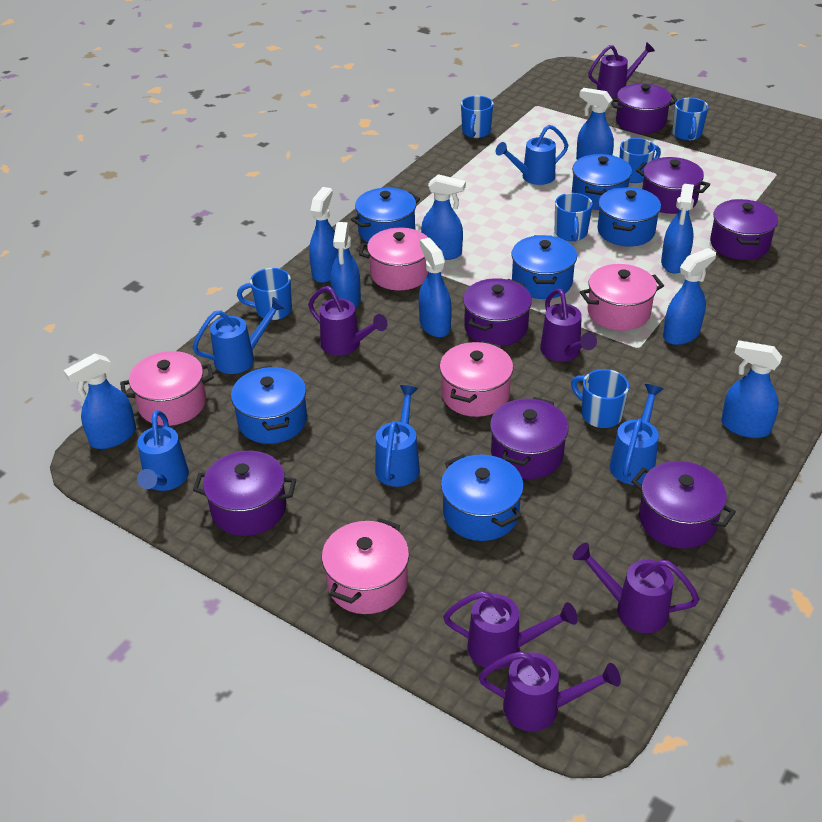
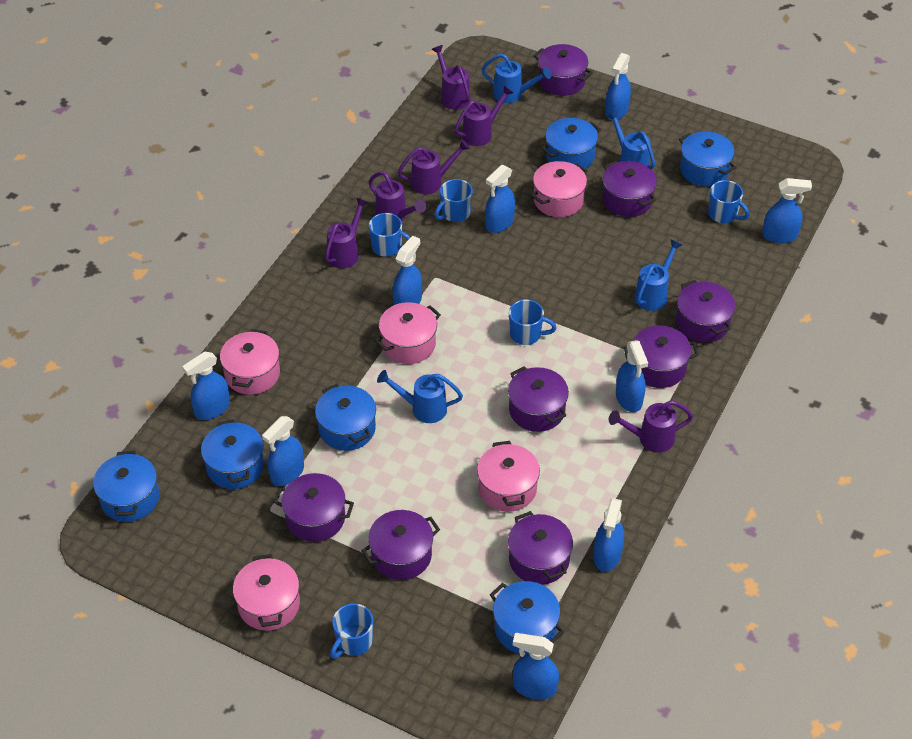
blue mug: 6 -> 5
blue watering can: 5 -> 4
purple pot: 7 -> 8

